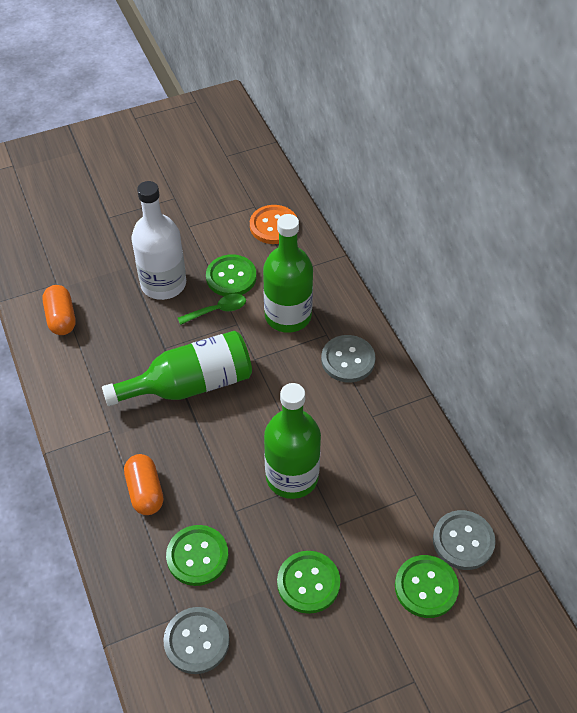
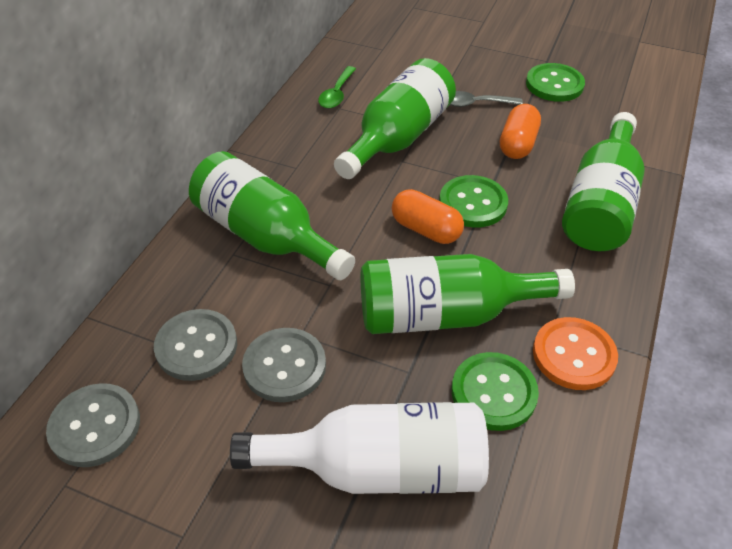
green bottle: 3 -> 4
green button: 4 -> 3
grey spoon: 0 -> 1

